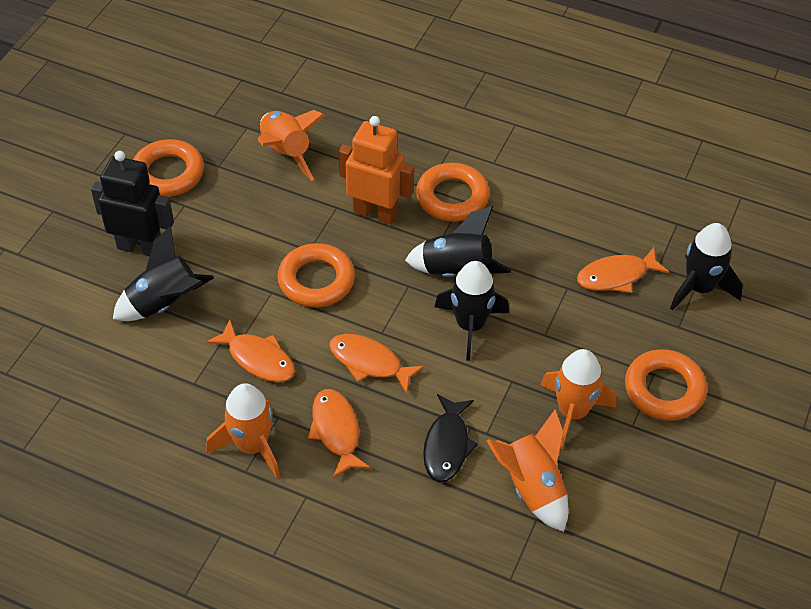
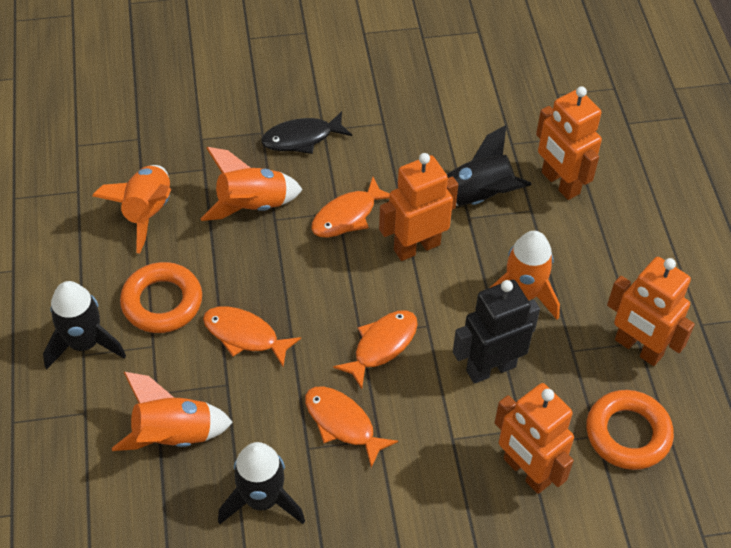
black rocket: 4 -> 3
orange ring: 4 -> 2
orange robot: 1 -> 4

